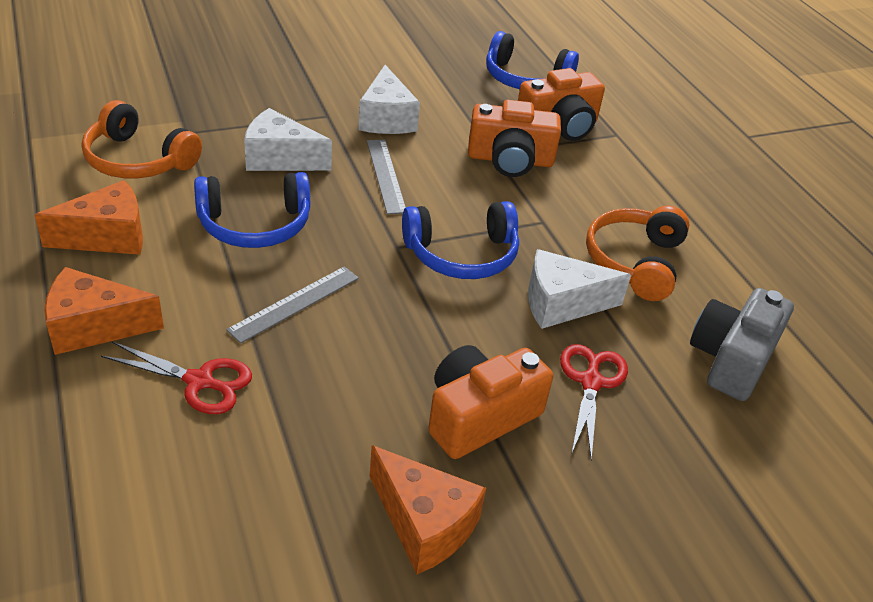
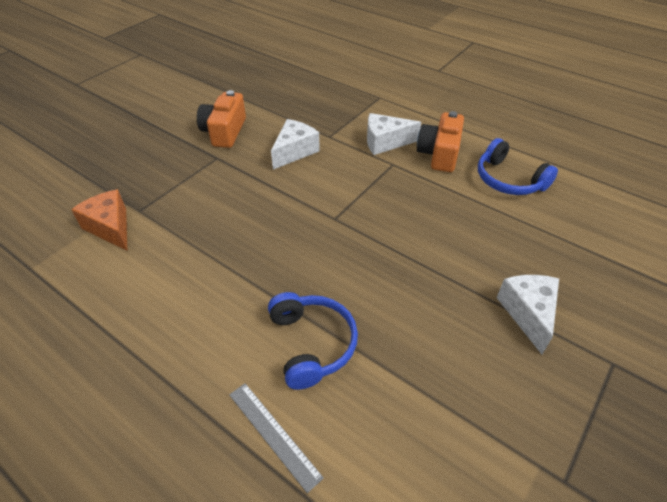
blue headphones: 3 -> 2
grey camera: 1 -> 0
grey ruler: 2 -> 1
orange camera: 3 -> 2
orange cheese: 3 -> 1
orange headphones: 2 -> 0
red scissors: 2 -> 0

